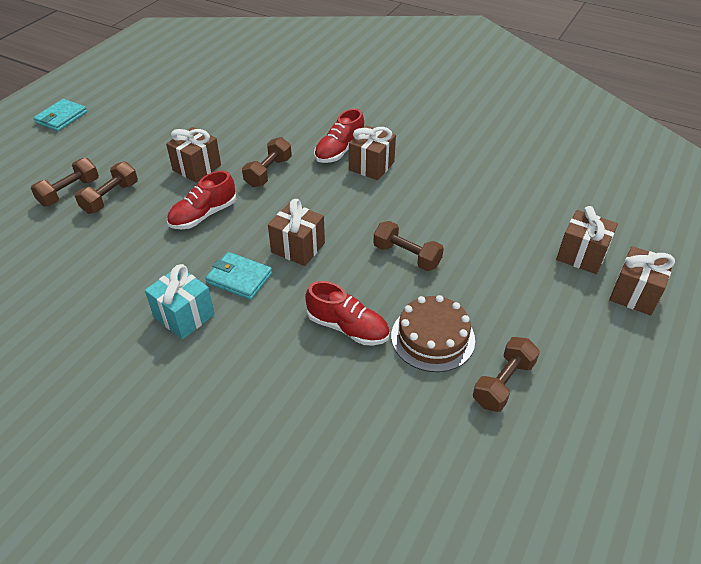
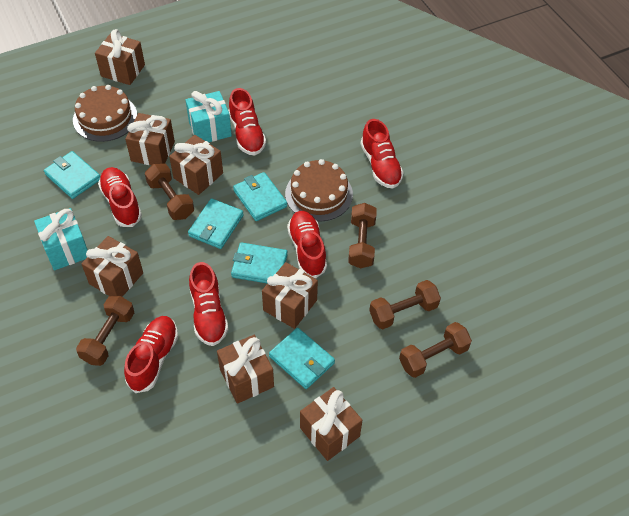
brown cake: 1 -> 2
brown gift: 5 -> 7
red shoe: 3 -> 6
turquoise gift: 1 -> 2
turquoise wallet: 2 -> 5

